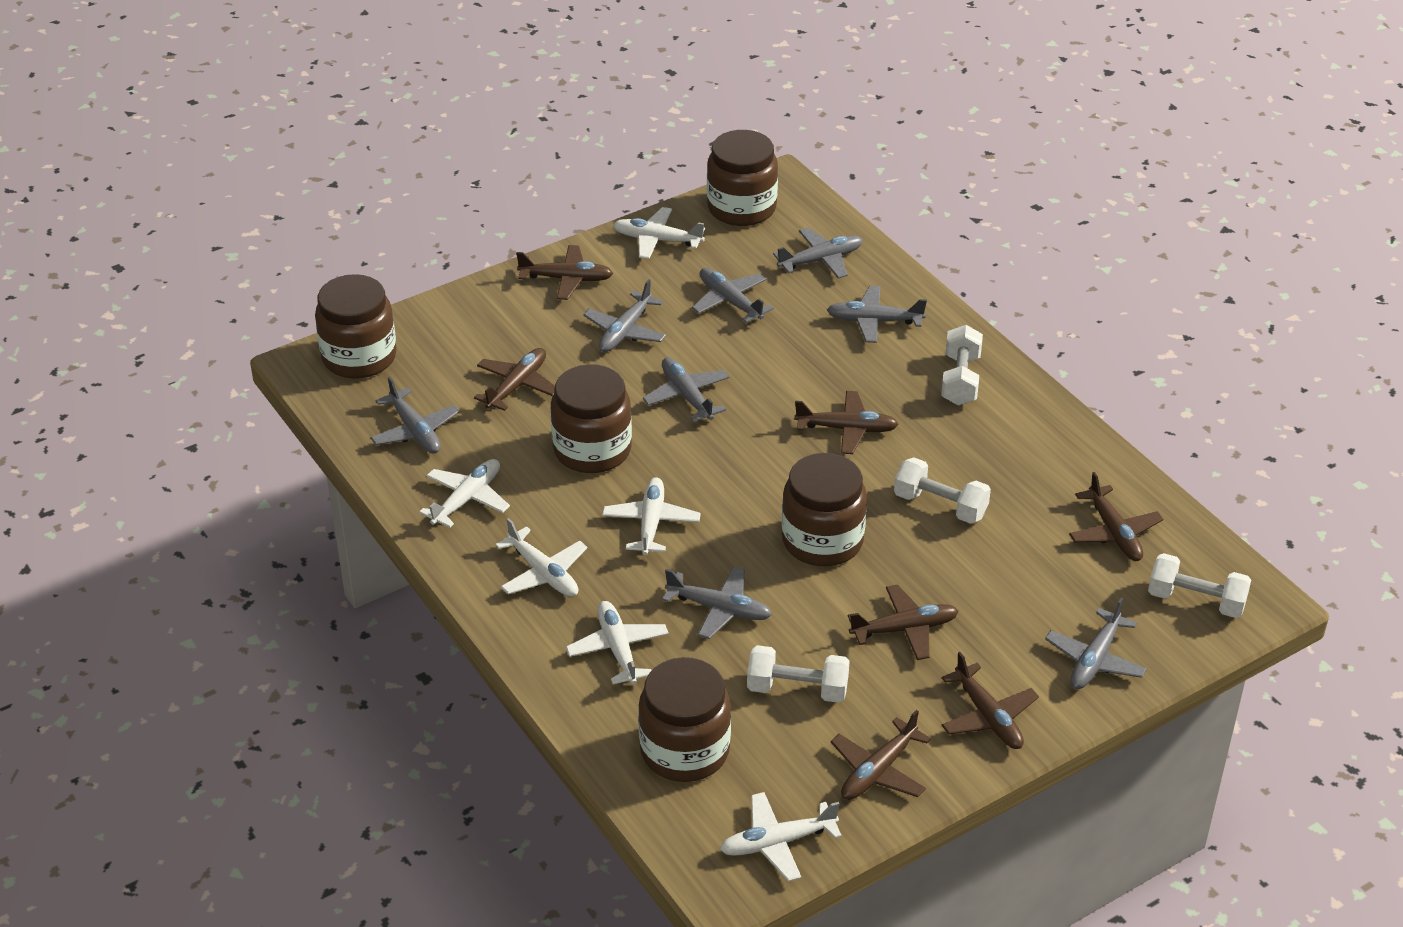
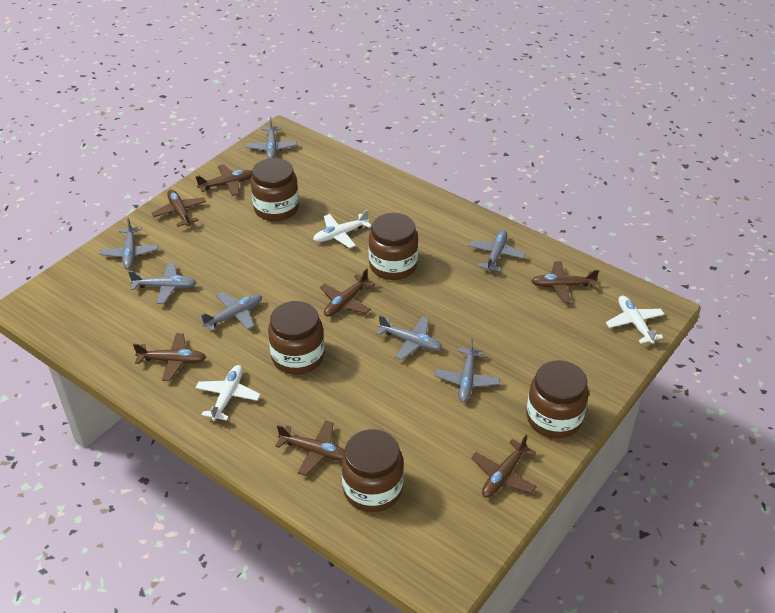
grey plane: 8 -> 7
white dumbbell: 4 -> 0
white plane: 6 -> 3

